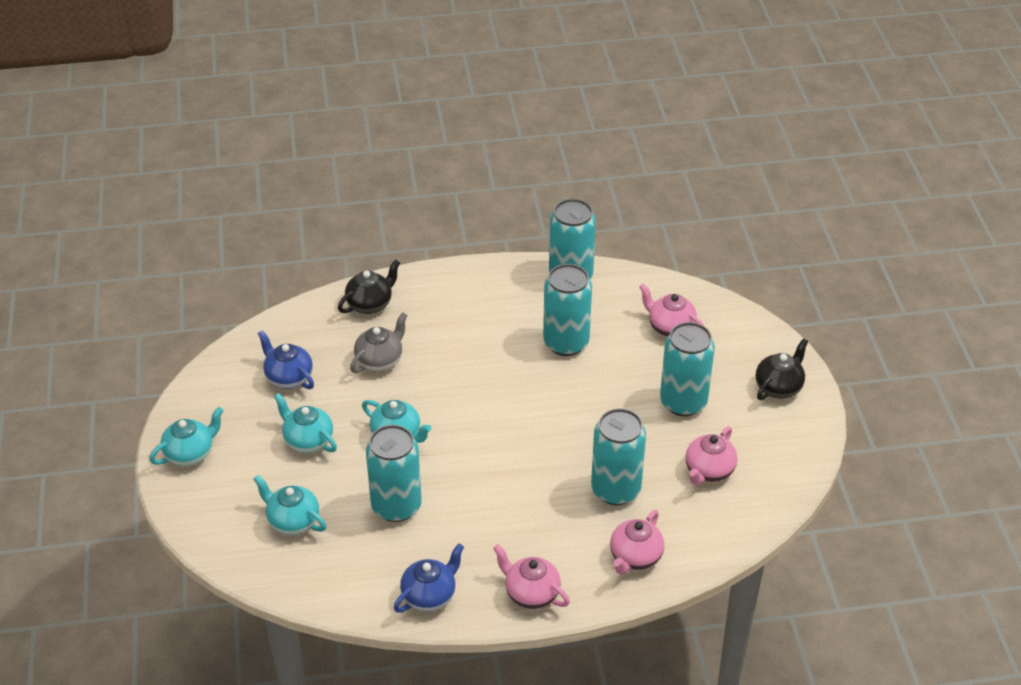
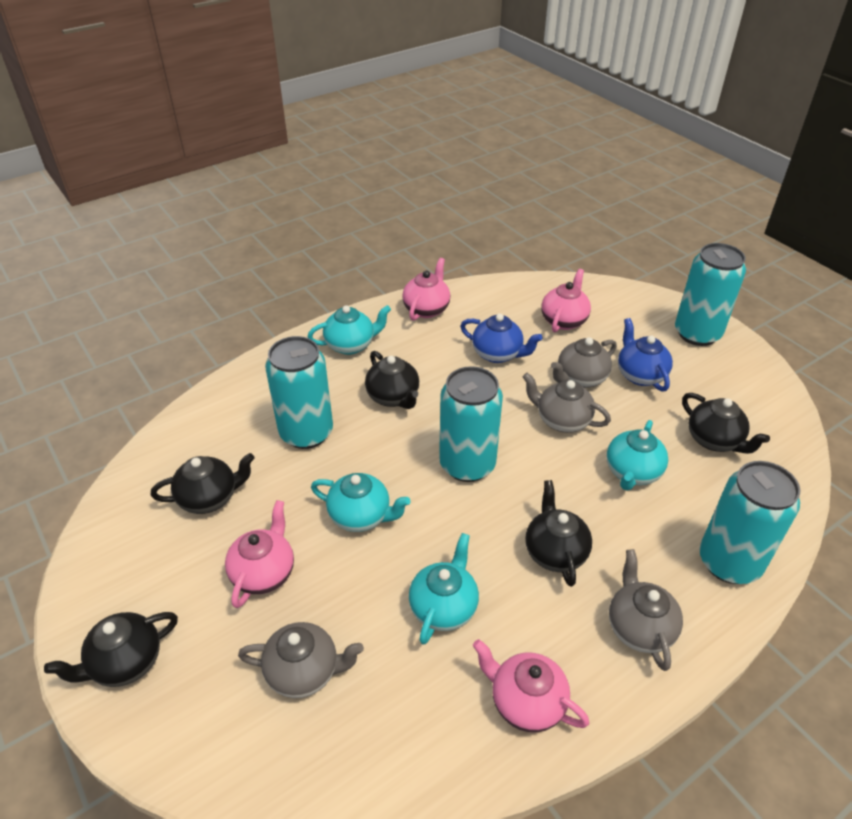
black teapot: 2 -> 5
grey teapot: 1 -> 4
turquoise can: 5 -> 4

